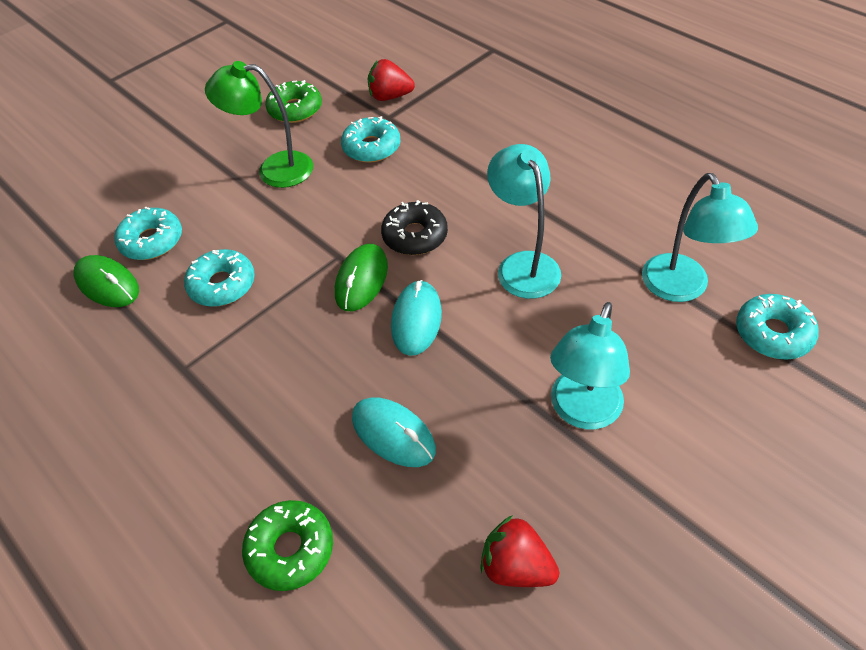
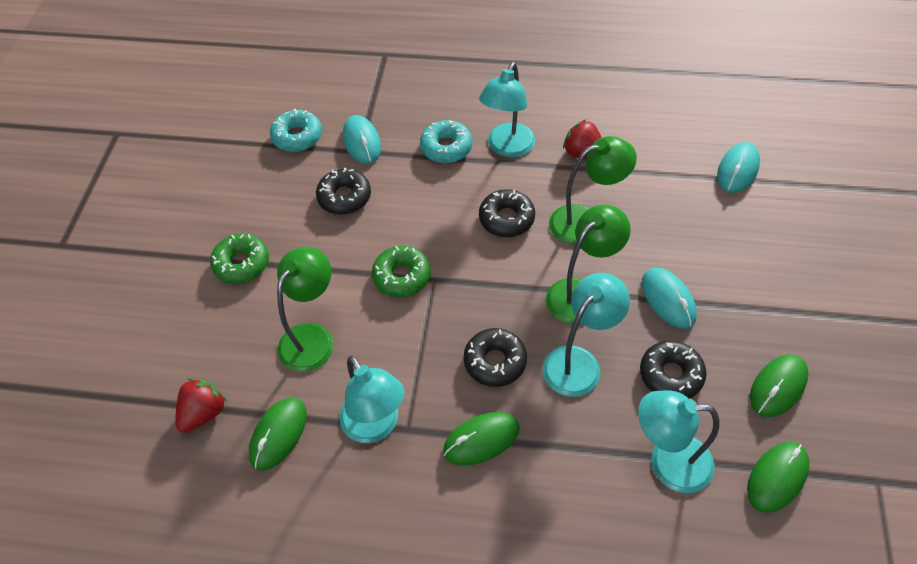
black donut: 1 -> 4
green lamp: 1 -> 3
green mouse: 2 -> 4
turquoise donut: 4 -> 2
turquoise lamp: 3 -> 4
turquoise mouse: 2 -> 3

